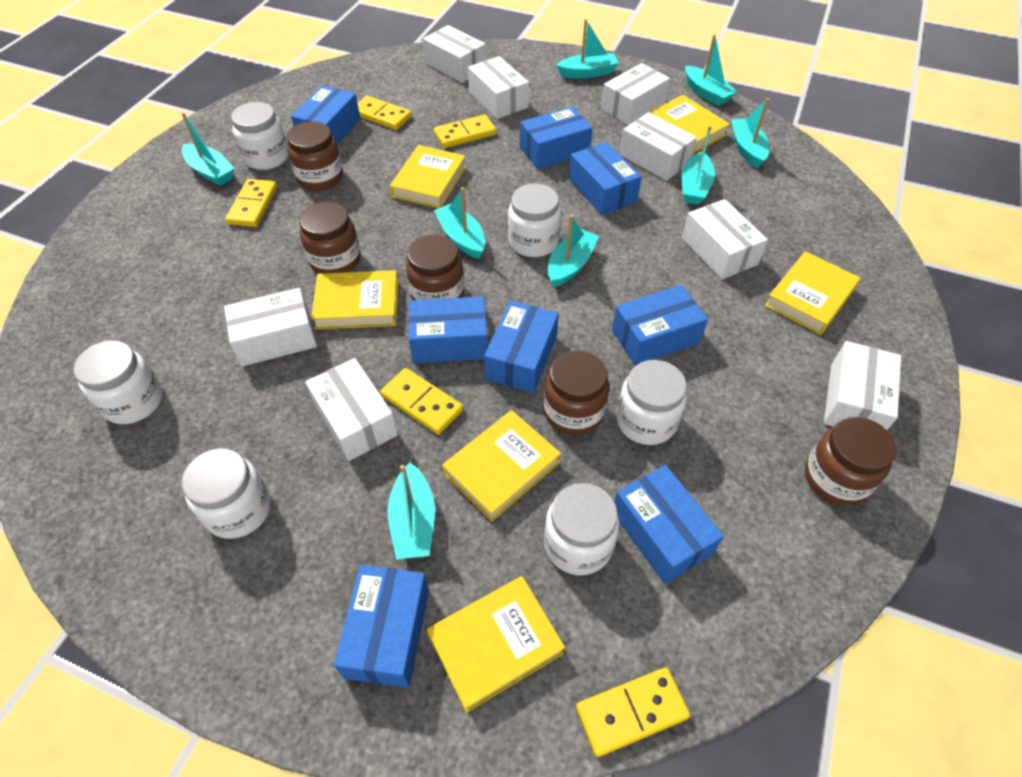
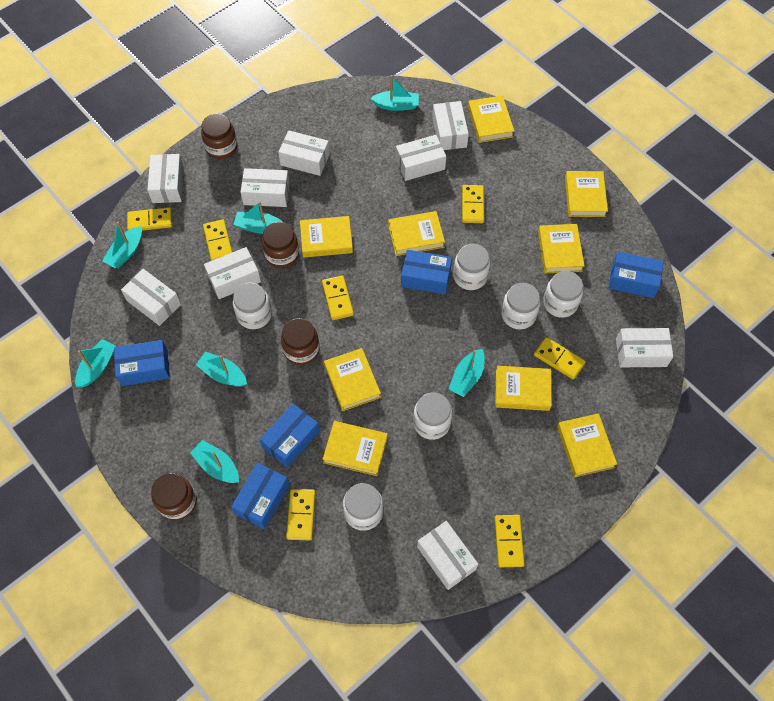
blue box: 8 -> 5
brown jar: 5 -> 4
turquoise boat: 8 -> 7
white box: 8 -> 9
yellow book: 6 -> 9
yellow domino: 5 -> 7

